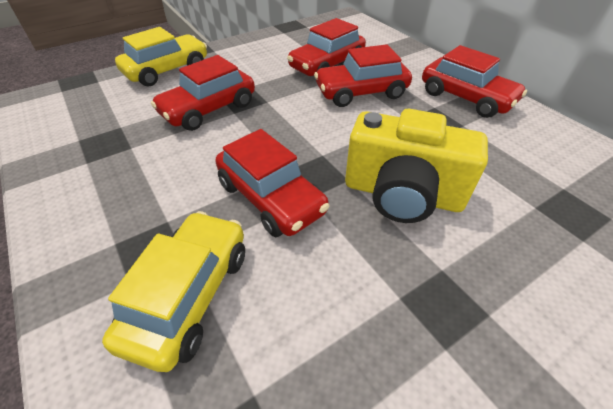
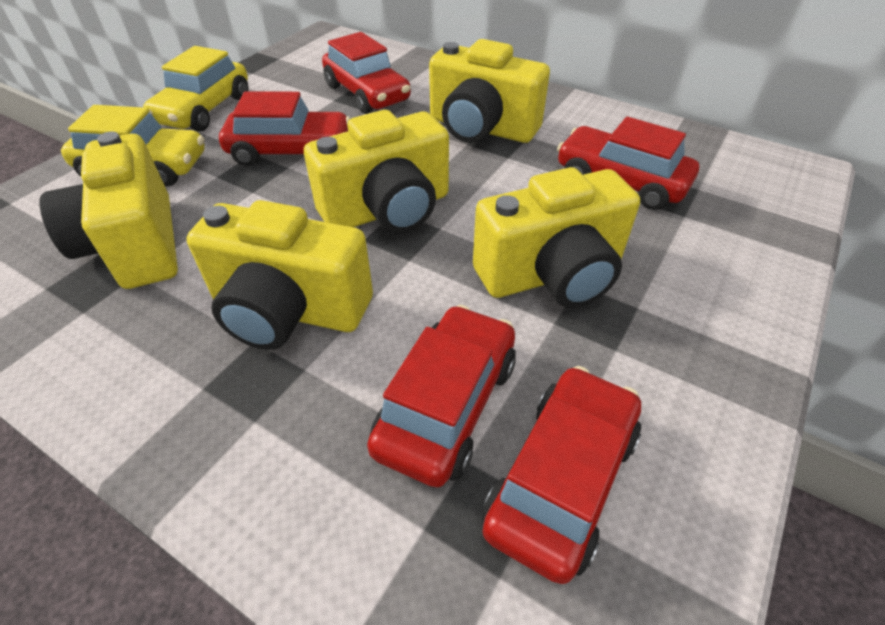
yellow camera: 1 -> 5

